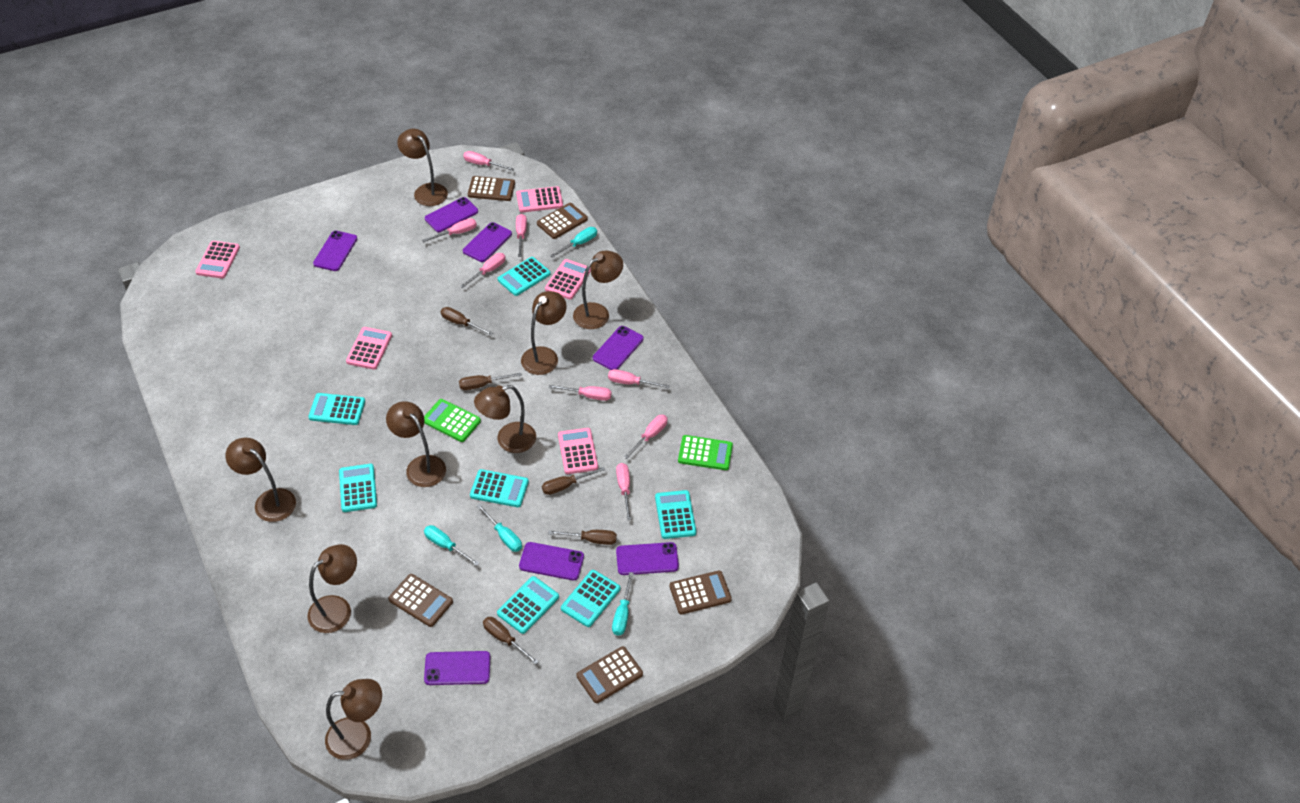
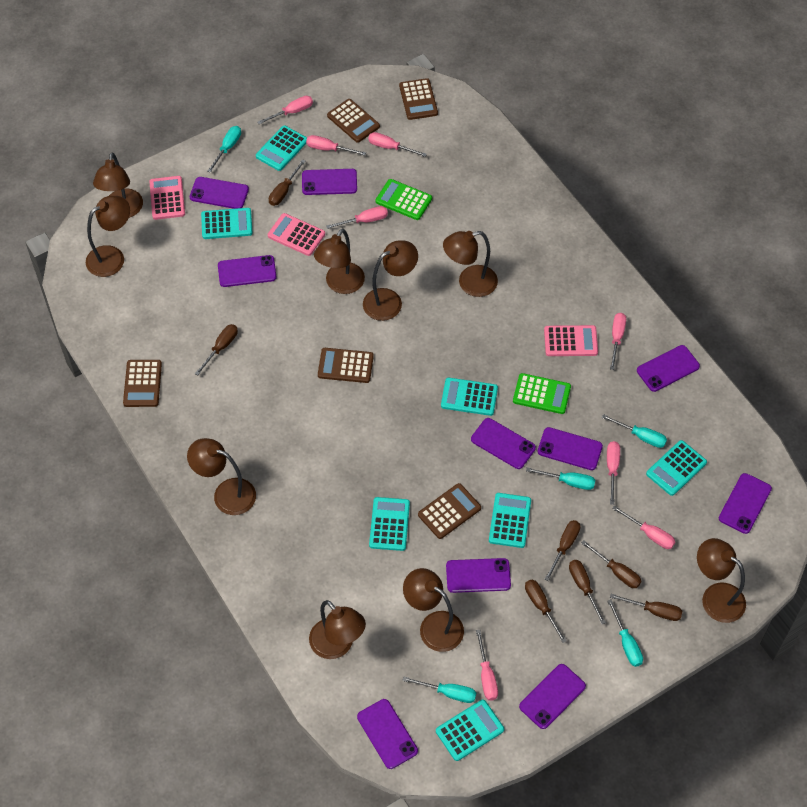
brown lamp: 8 -> 9
brown screwdriver: 5 -> 7
pink calculator: 5 -> 3
purple phone: 7 -> 10
turquoise screwdriver: 4 -> 5

